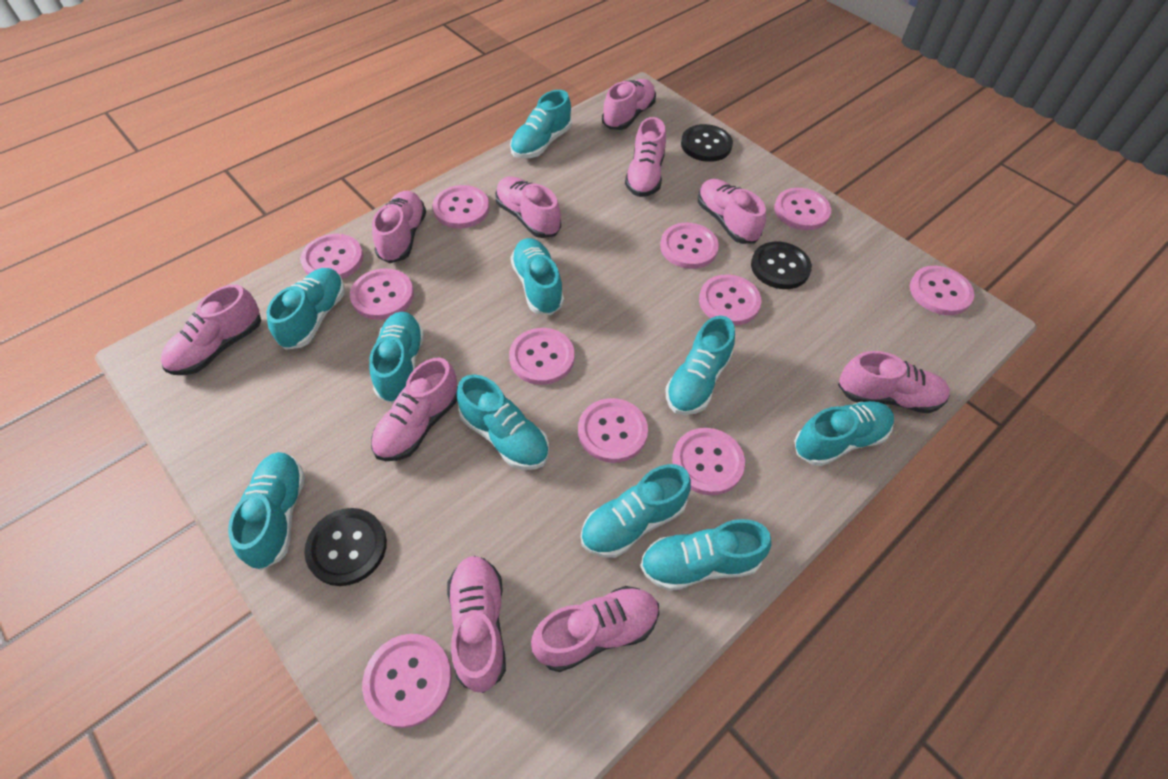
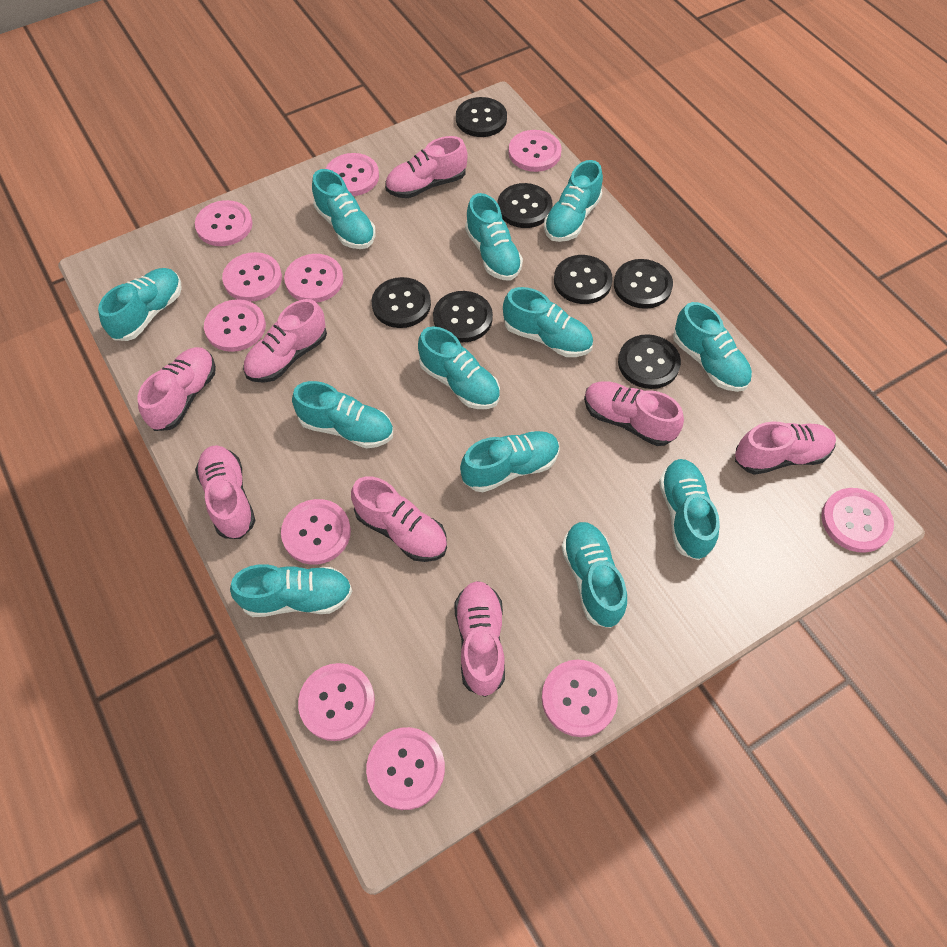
black button: 3 -> 7
pink shoe: 10 -> 8
turquoise shoe: 10 -> 12

